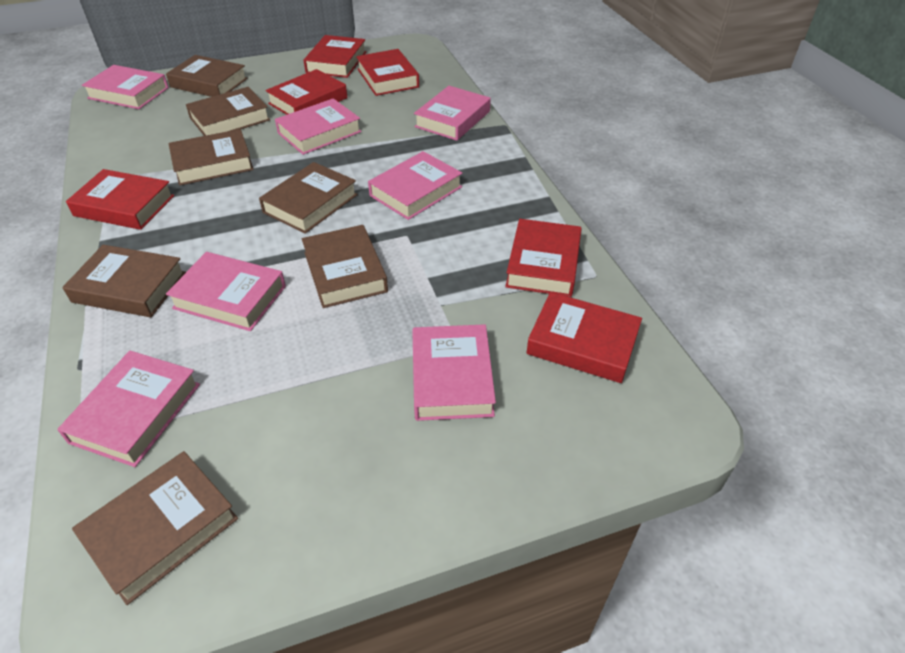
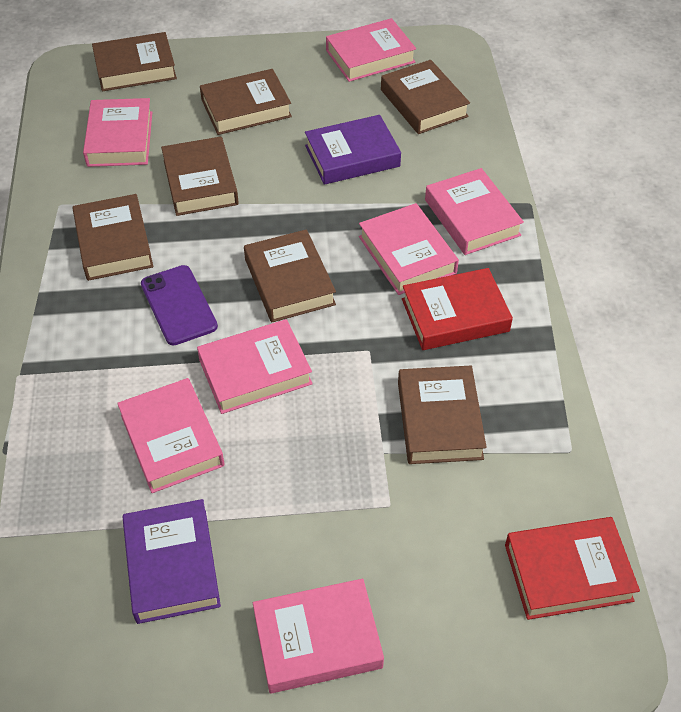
purple book: 0 -> 2
purple phone: 0 -> 1
red book: 6 -> 2

